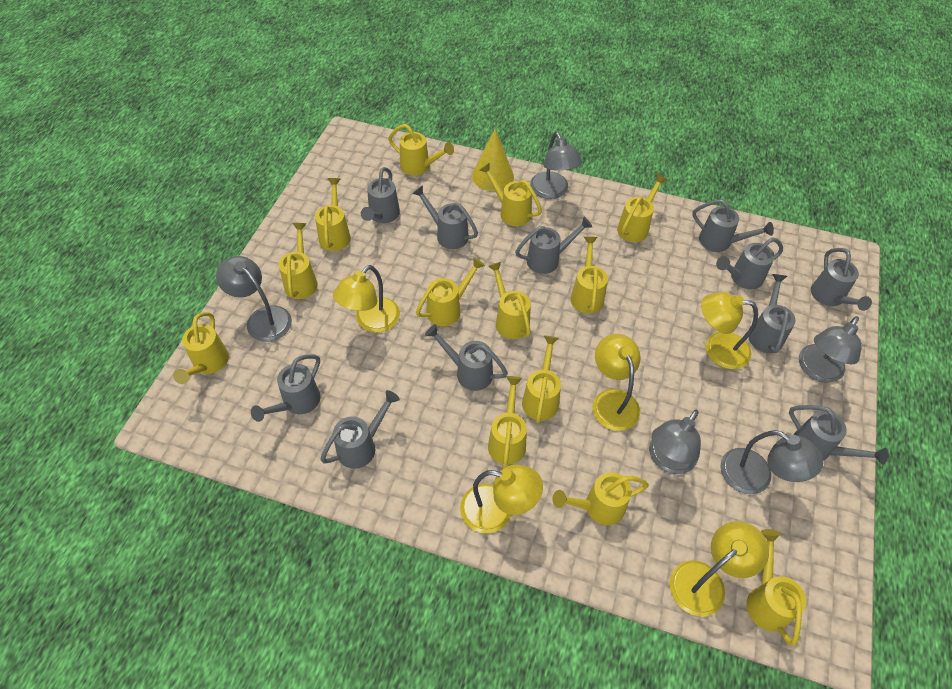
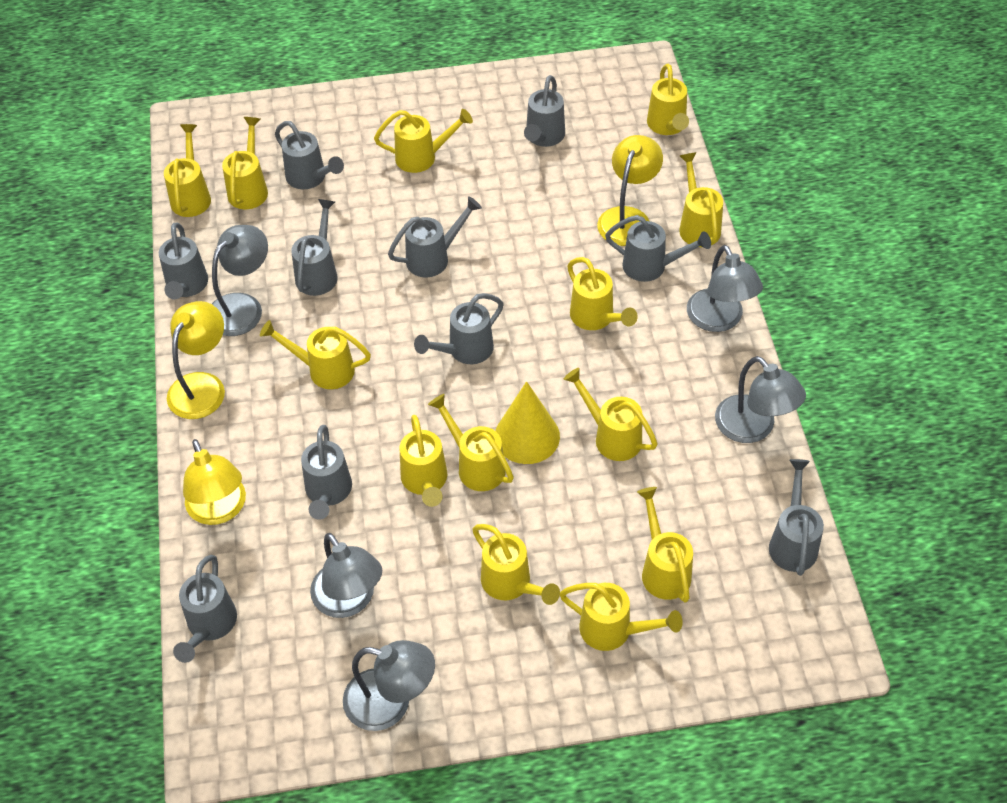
grey watering can: 11 -> 10
yellow lamp: 5 -> 3

